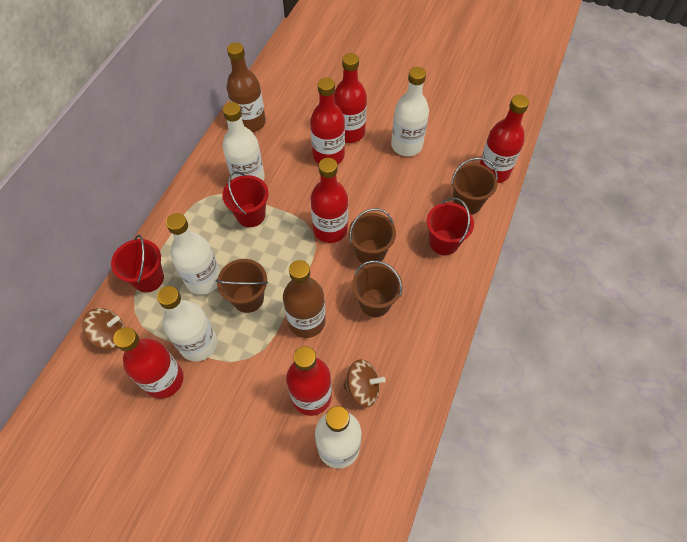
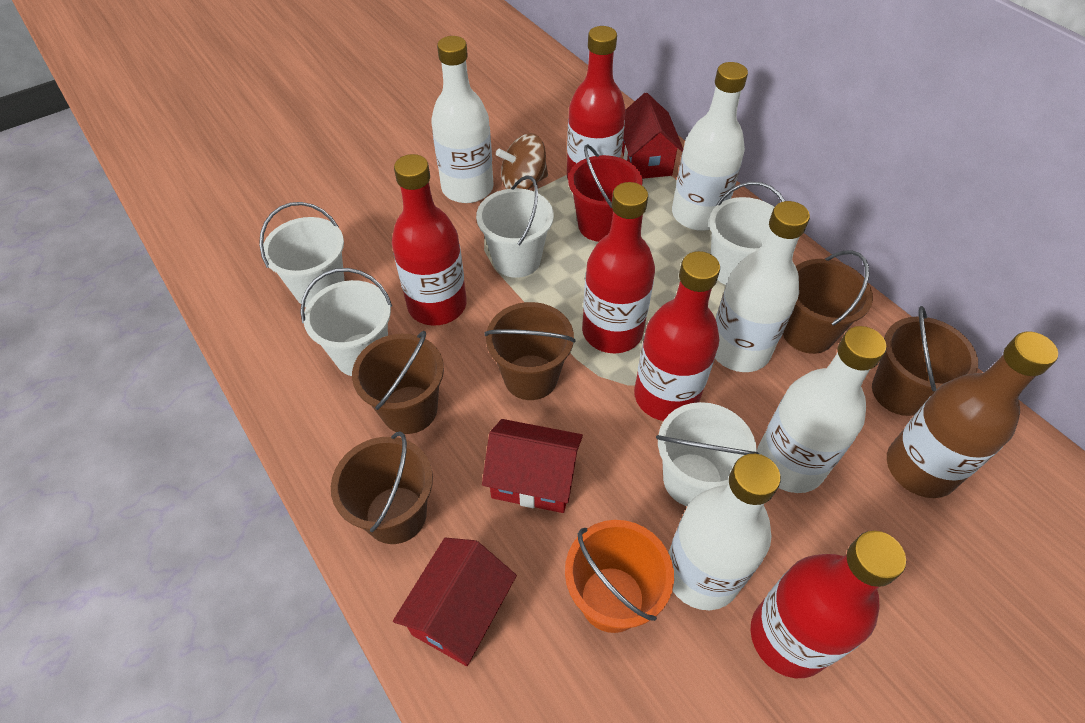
brown bottle: 2 -> 1
brown bucket: 4 -> 5
brown spinning top: 2 -> 1
orange bucket: 0 -> 1
red bottle: 6 -> 5
red bucket: 3 -> 1
red house: 0 -> 3
white bucket: 0 -> 5

